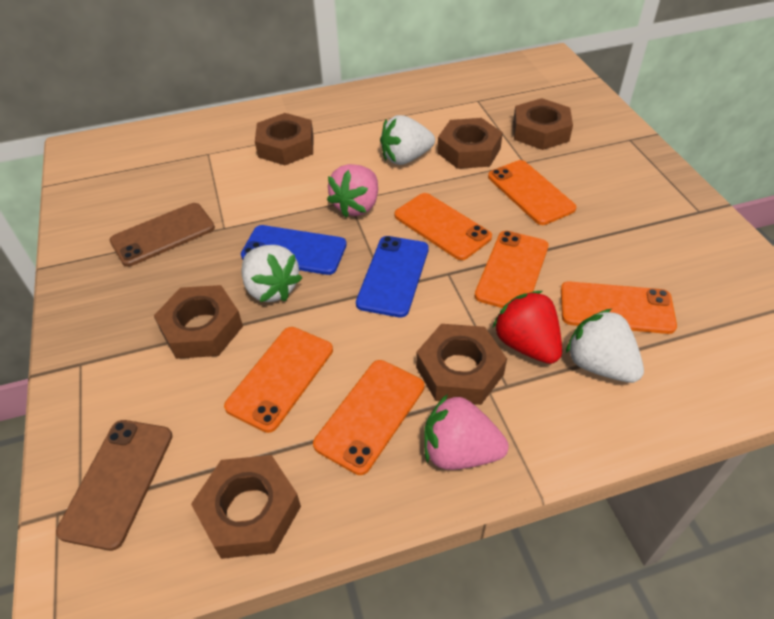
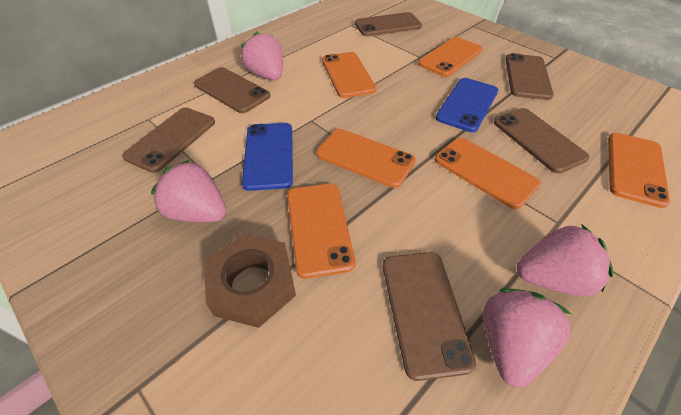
brown nut: 6 -> 1
brown phone: 2 -> 6
pink strawberry: 2 -> 4
red strawberry: 1 -> 0
white strawberry: 3 -> 0

